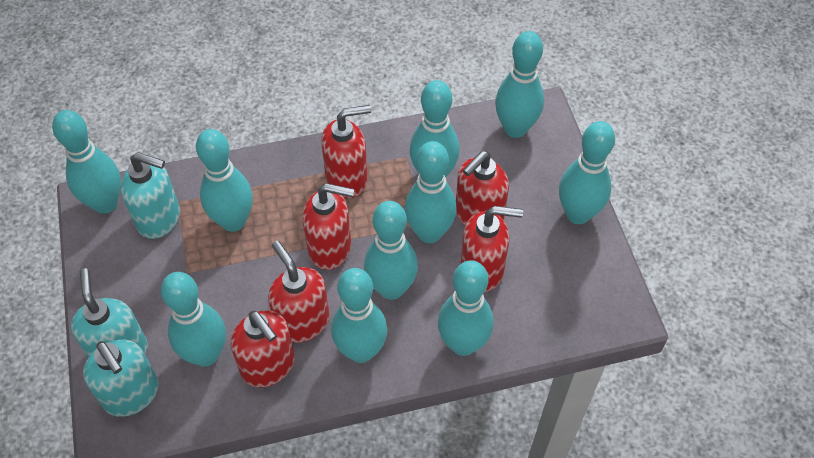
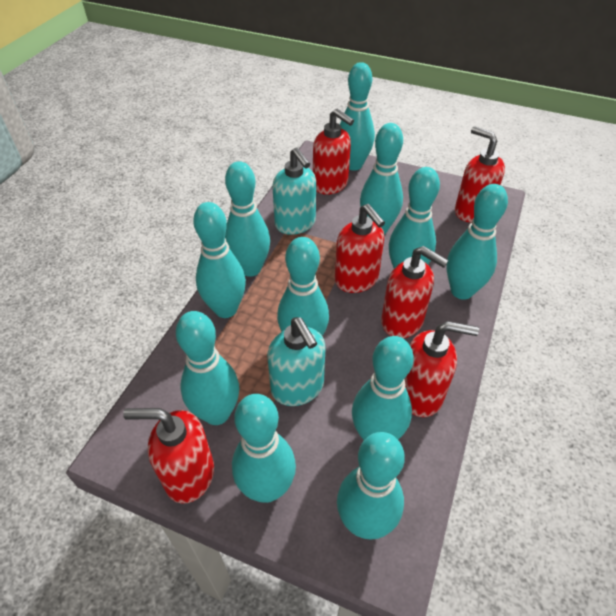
turquoise bowling pin: 10 -> 11
turquoise soap dispenser: 3 -> 2

